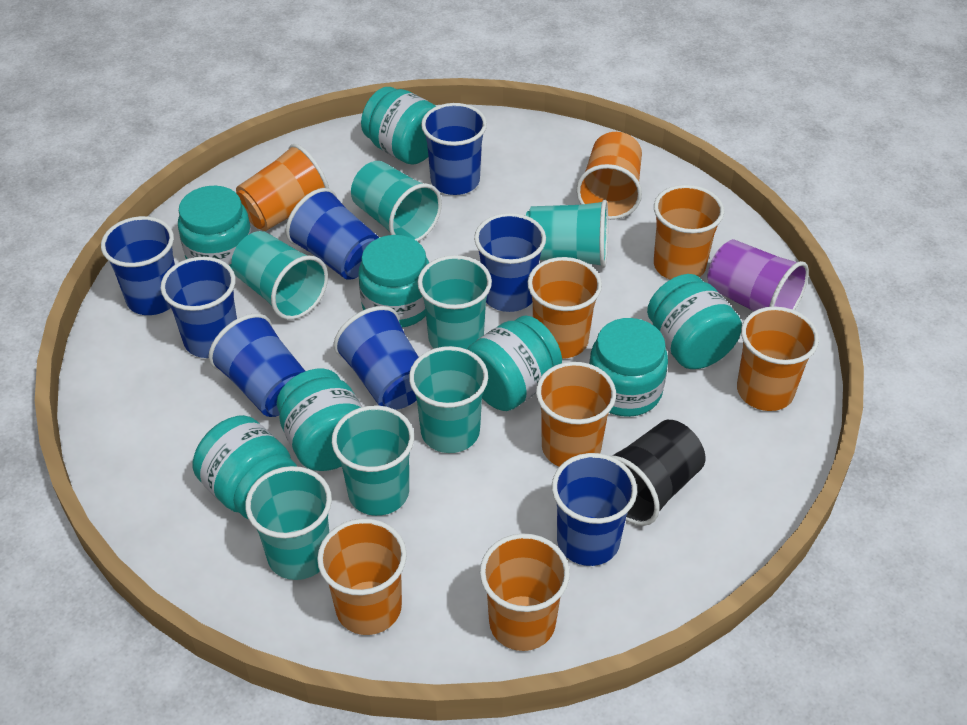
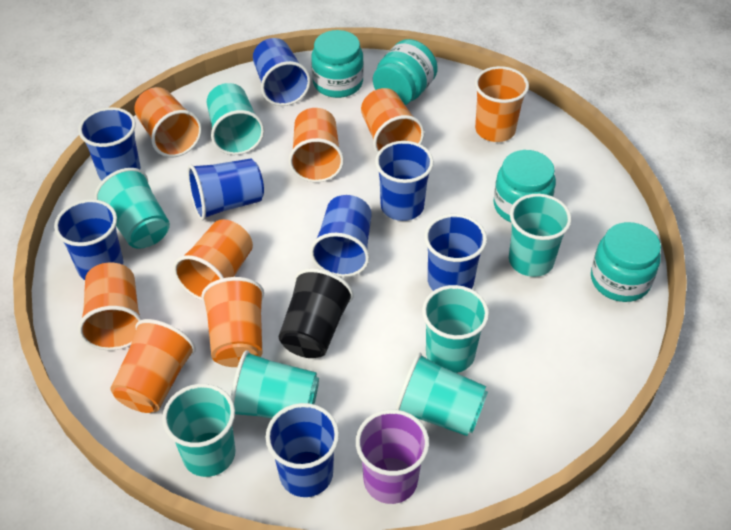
turquoise jar: 8 -> 4

